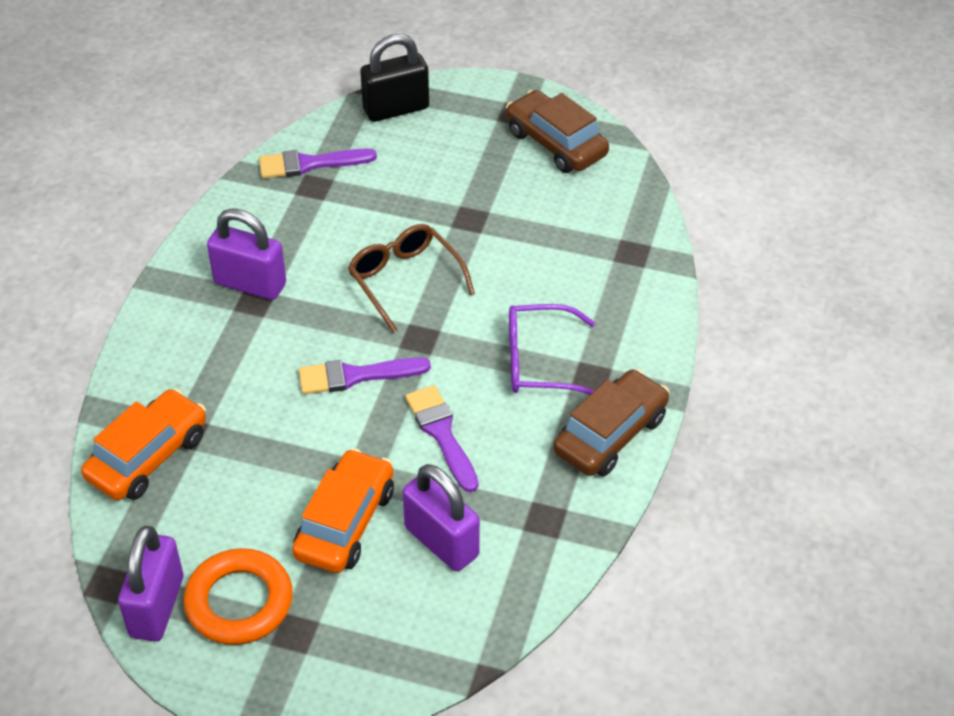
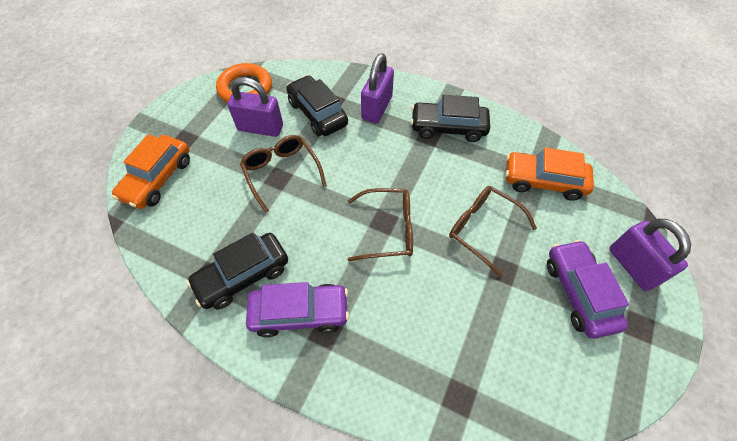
black car: 0 -> 3
black padlock: 1 -> 0
brown car: 2 -> 0
brown glasses: 1 -> 3
purple brush: 3 -> 0
purple car: 0 -> 2
purple glasses: 1 -> 0

